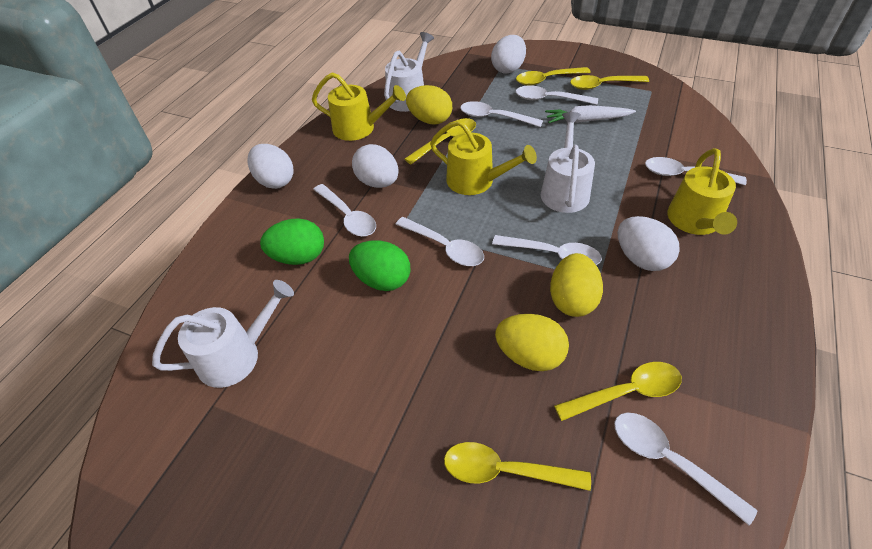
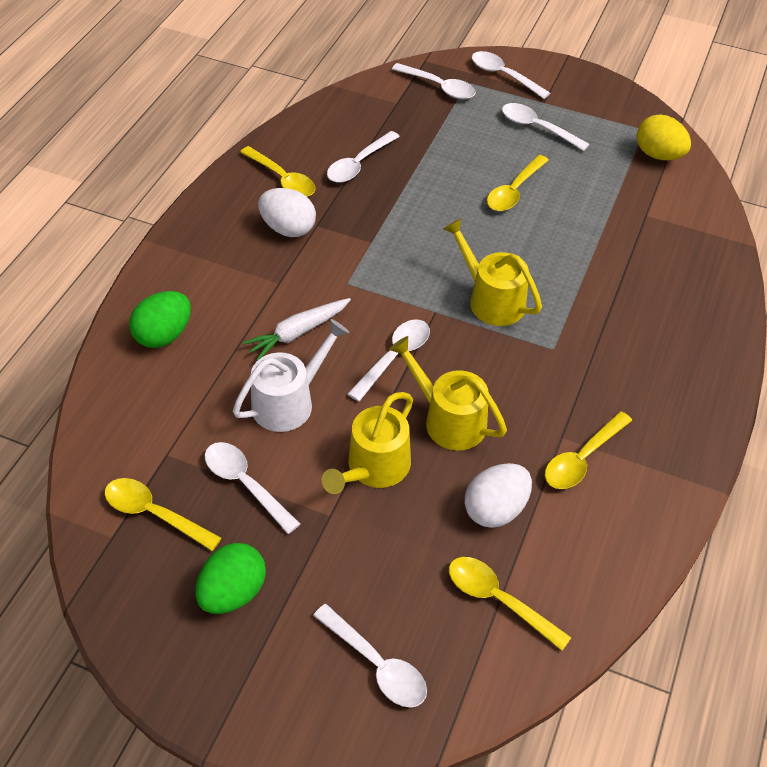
white egg: 4 -> 2
white watering can: 3 -> 1
yellow egg: 3 -> 1

